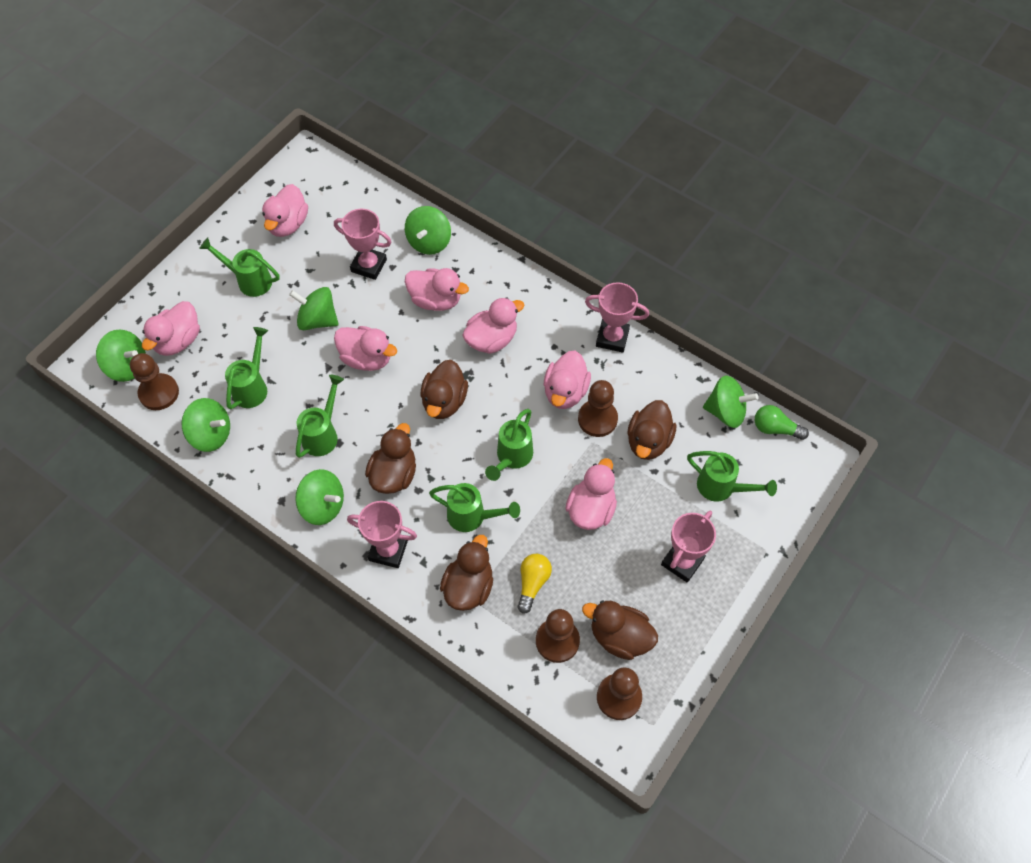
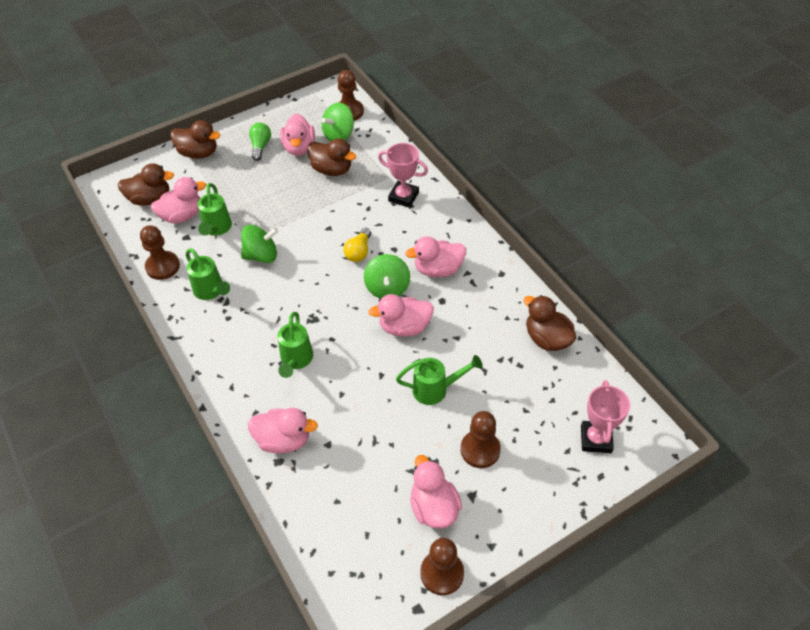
brown duck: 5 -> 4
green spinning top: 6 -> 3
green watering can: 6 -> 4
pink duck: 7 -> 6
pink trophy: 4 -> 2

